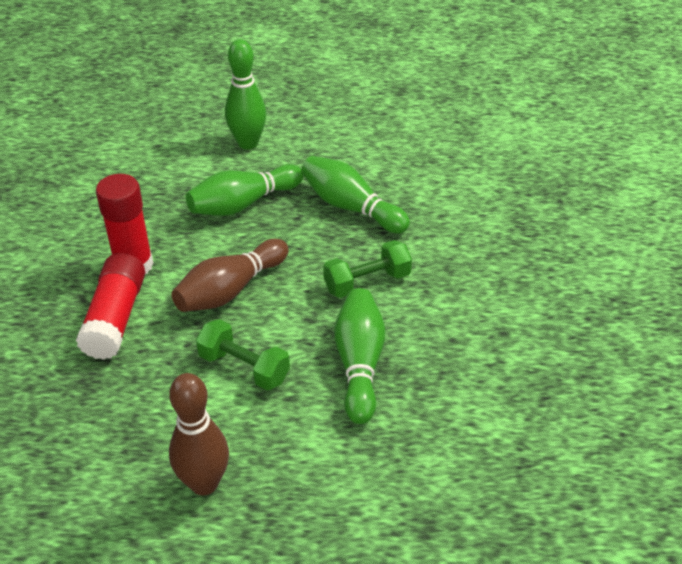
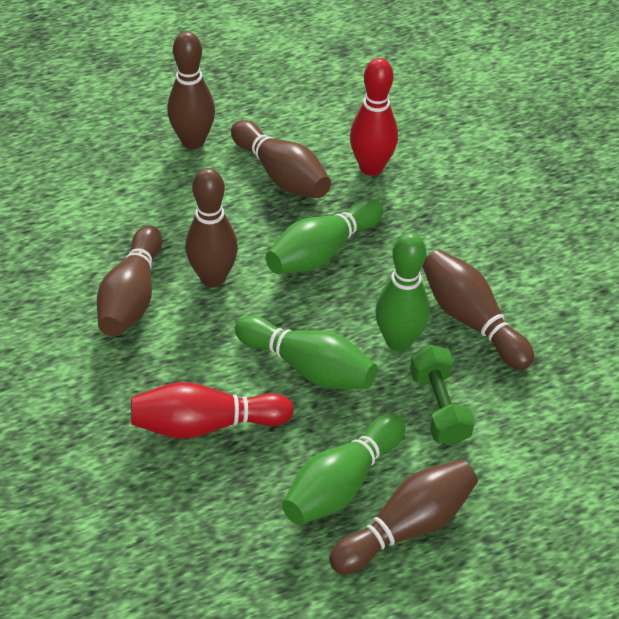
brown bowling pin: 2 -> 6
green dumbbell: 2 -> 1
red bowling pin: 0 -> 2
red glue stick: 2 -> 0

